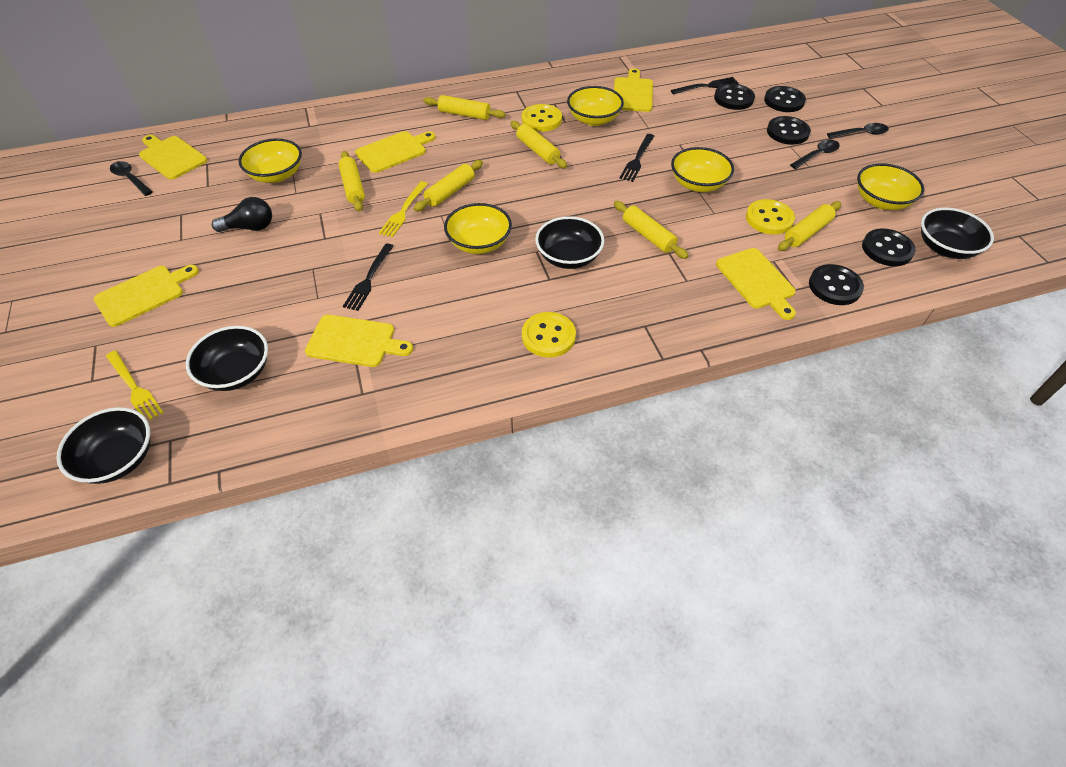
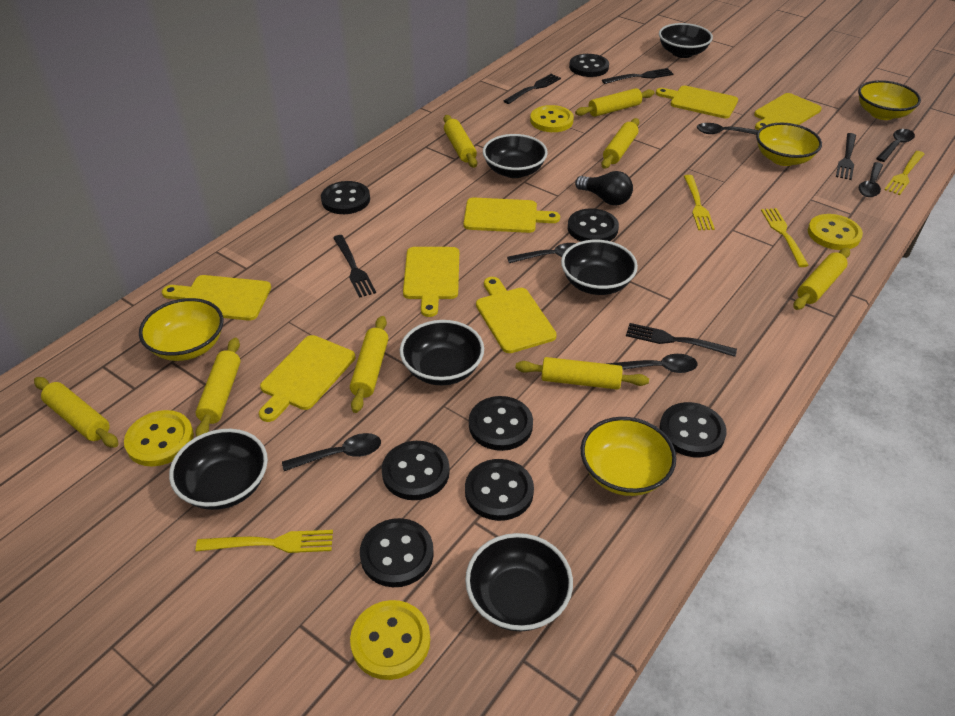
black bowl: 4 -> 6
black button: 5 -> 8
black fork: 3 -> 5
black spoon: 3 -> 6
yellow bowl: 5 -> 4
yellow button: 3 -> 4
yellow cutting board: 6 -> 7
yellow fork: 2 -> 4
yellow rolling pin: 6 -> 8

